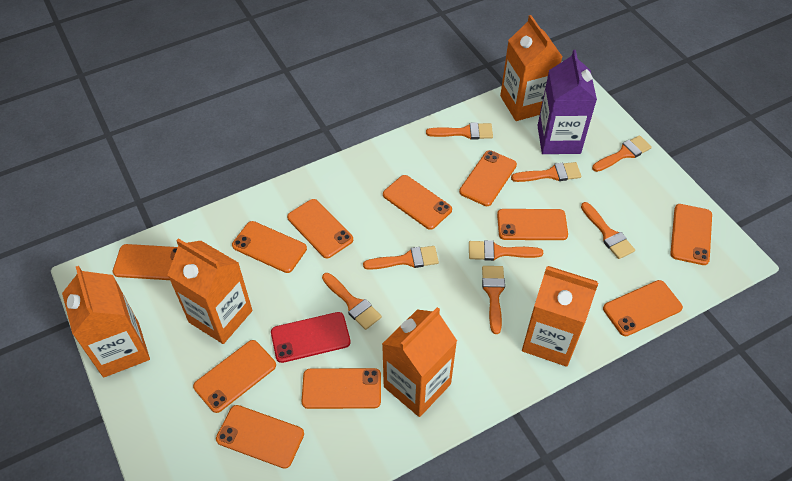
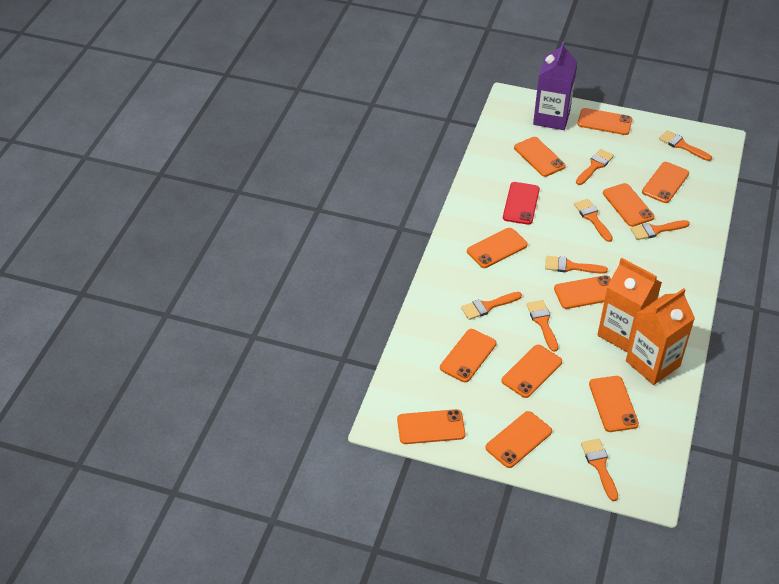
orange carton: 5 -> 2

